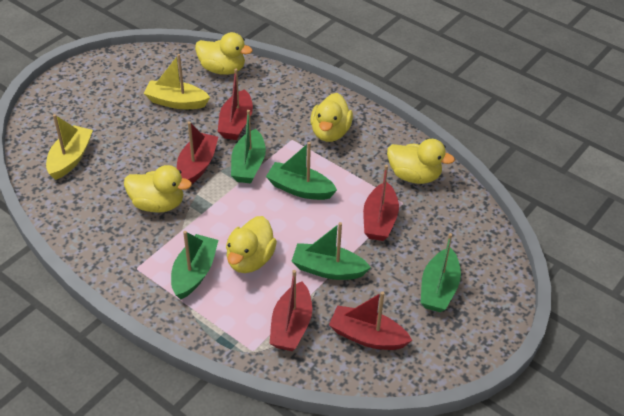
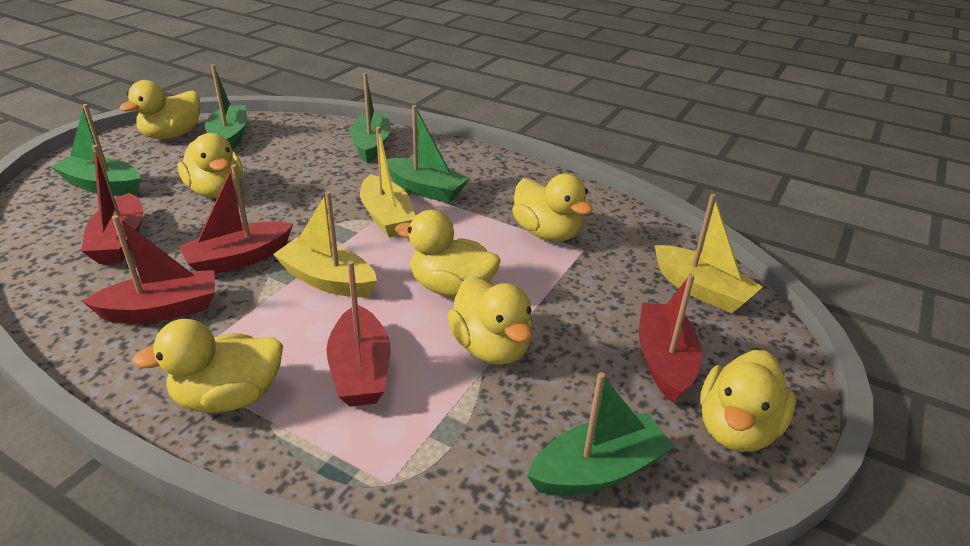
yellow boat: 2 -> 3
yellow duck: 5 -> 7

